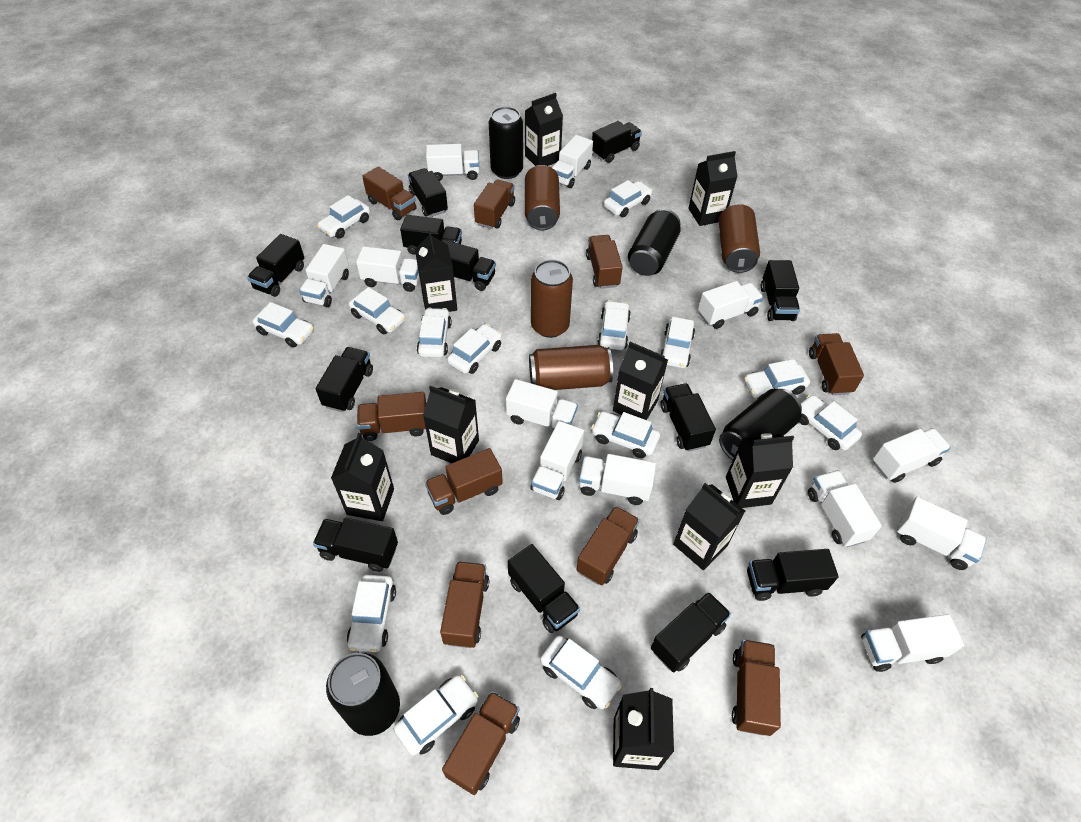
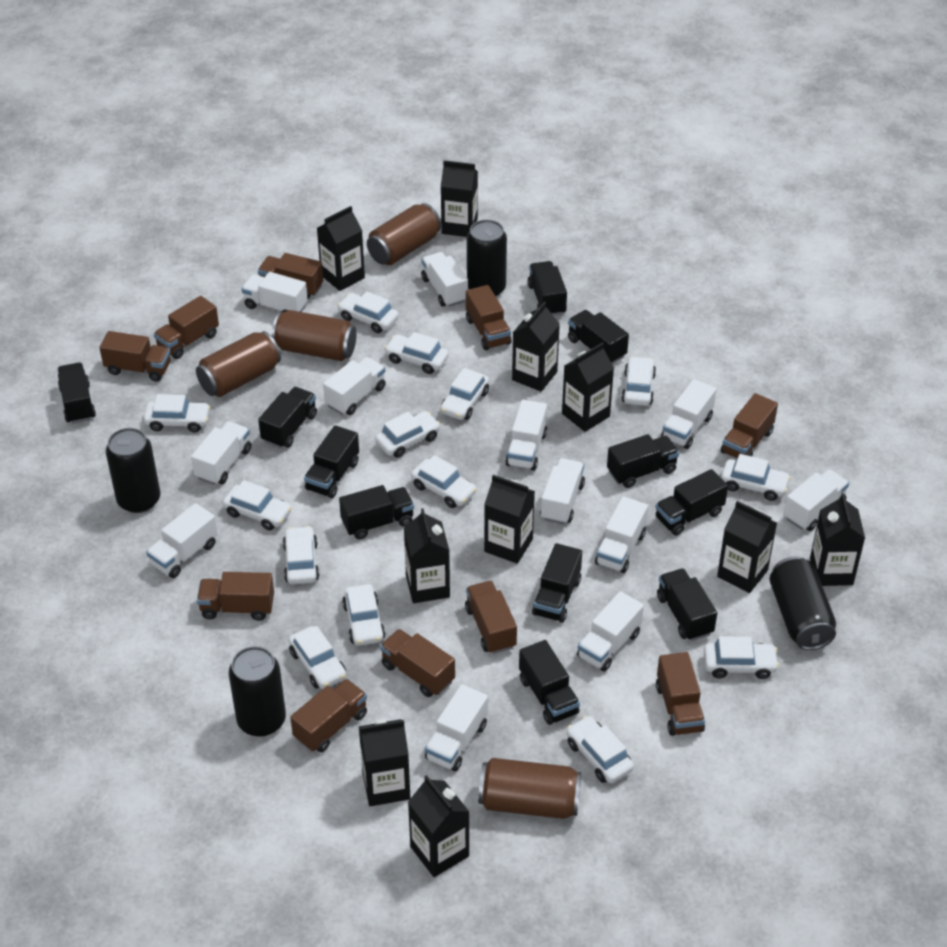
black carton: 9 -> 10
black truck: 12 -> 11

